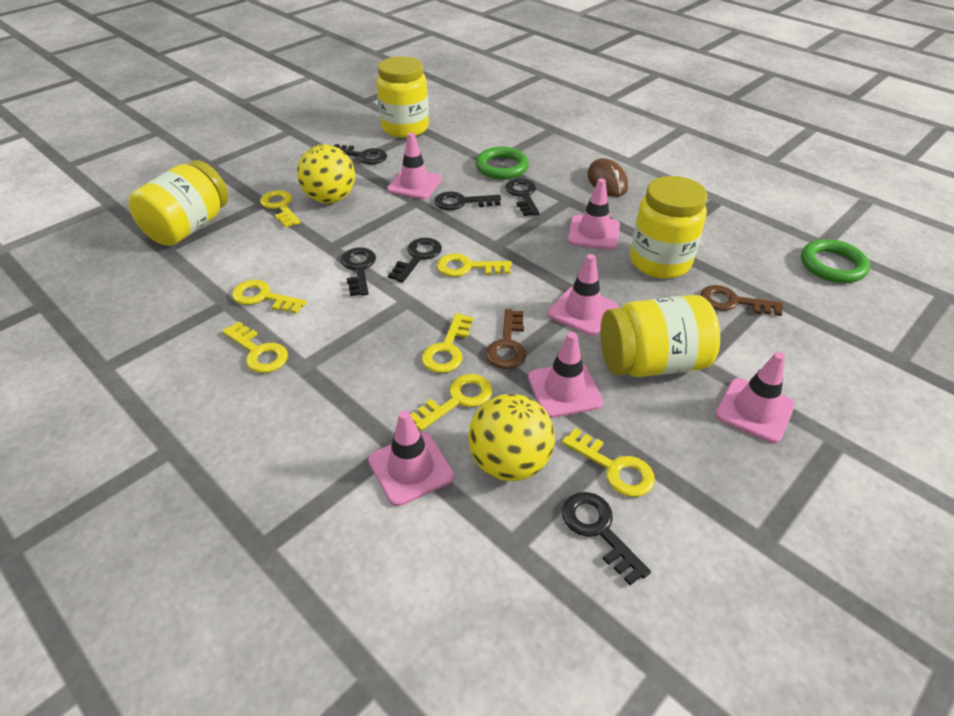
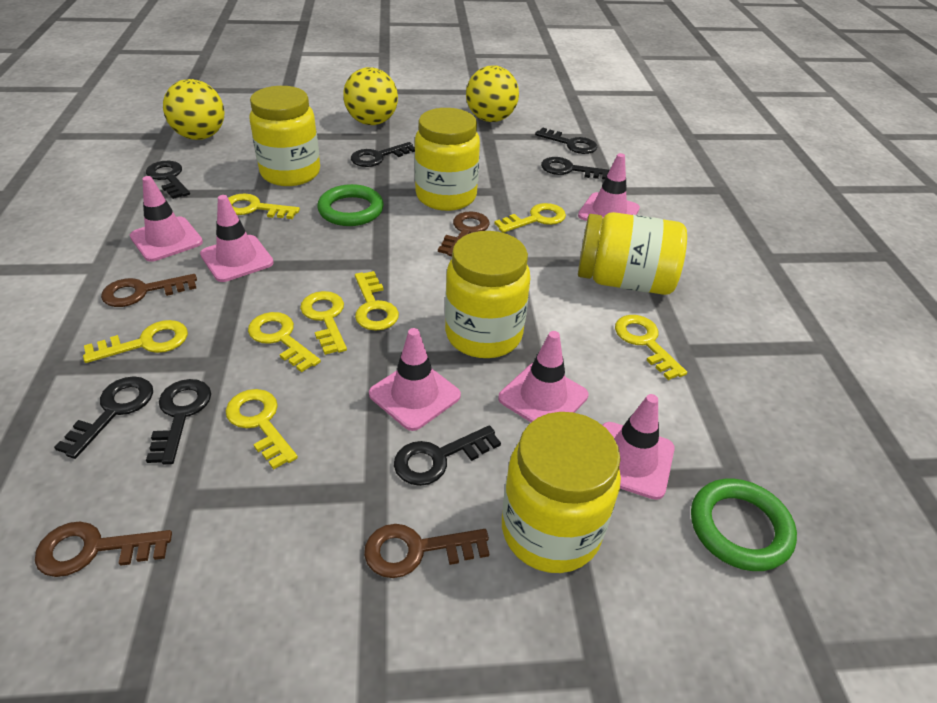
black key: 6 -> 7
brown key: 2 -> 4
brown mouse: 1 -> 0
yellow ball: 2 -> 3
yellow jar: 4 -> 5
yellow key: 7 -> 8

